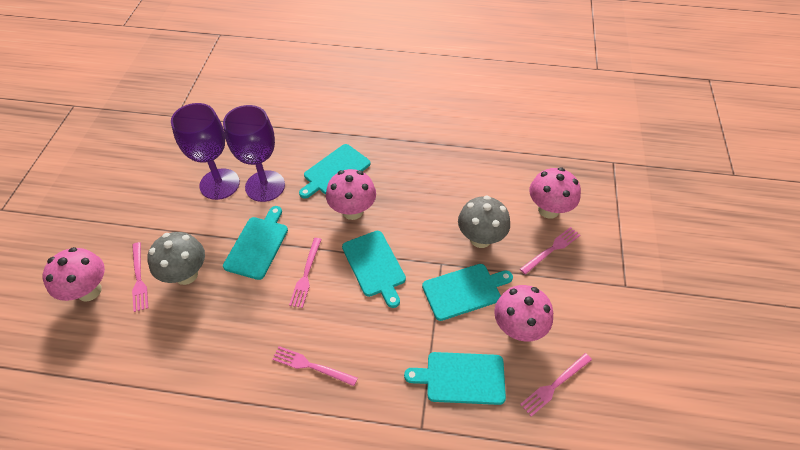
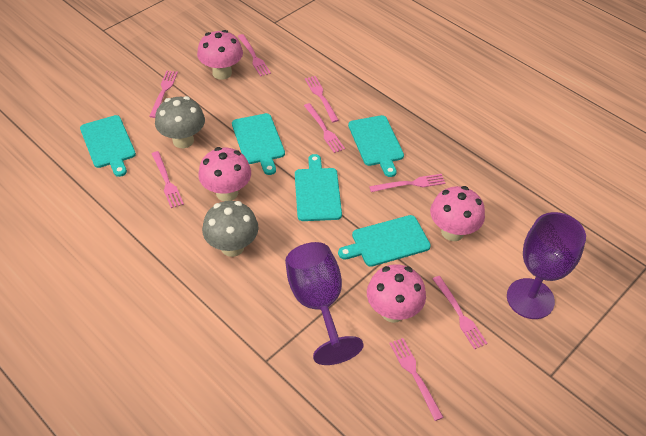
pink fork: 5 -> 8

